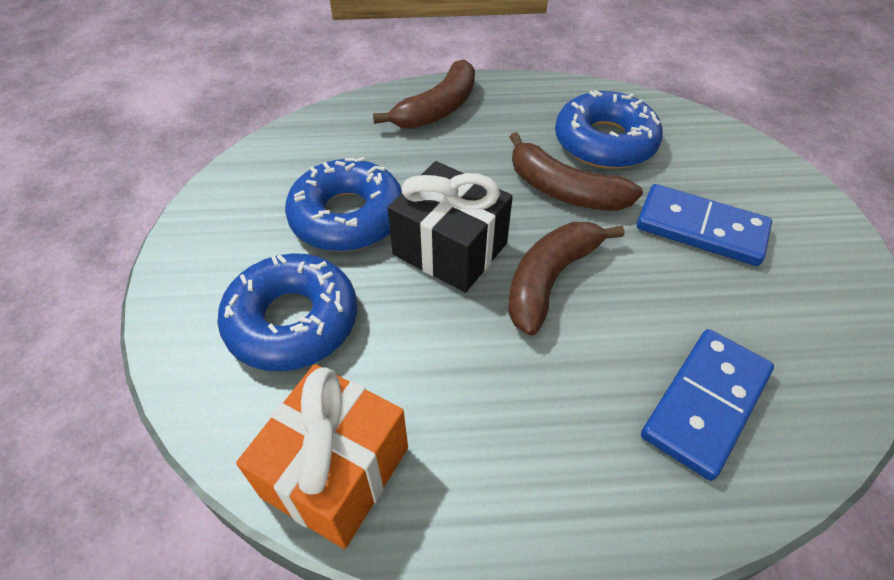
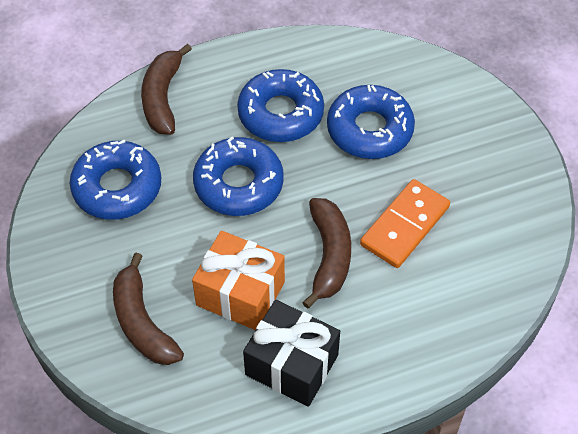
blue domino: 2 -> 0
blue donut: 3 -> 4
orange domino: 0 -> 1

